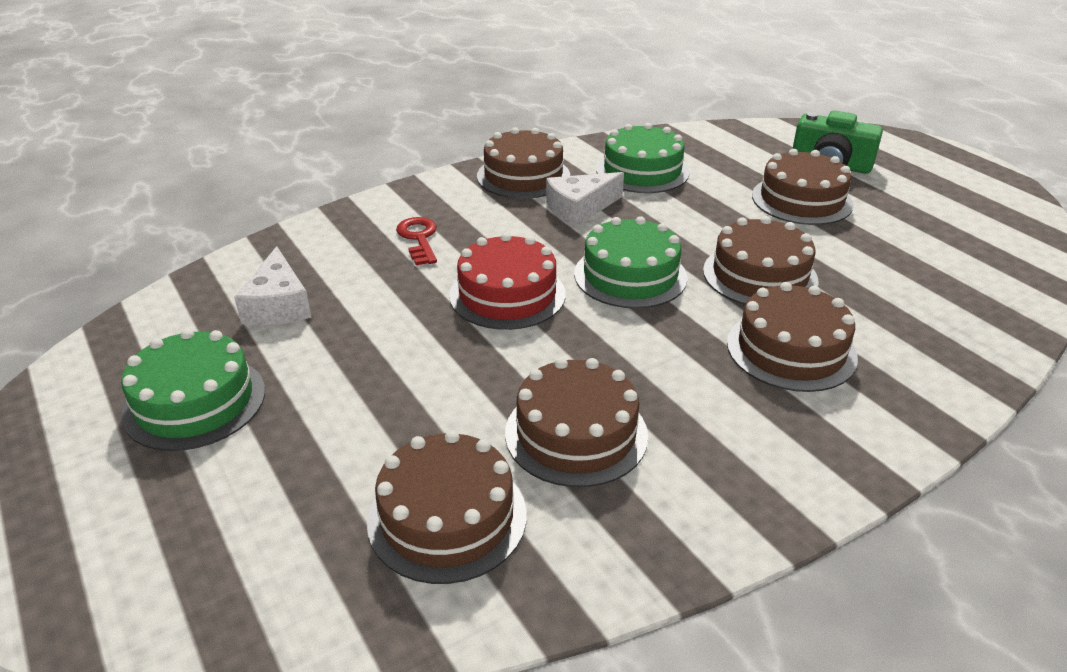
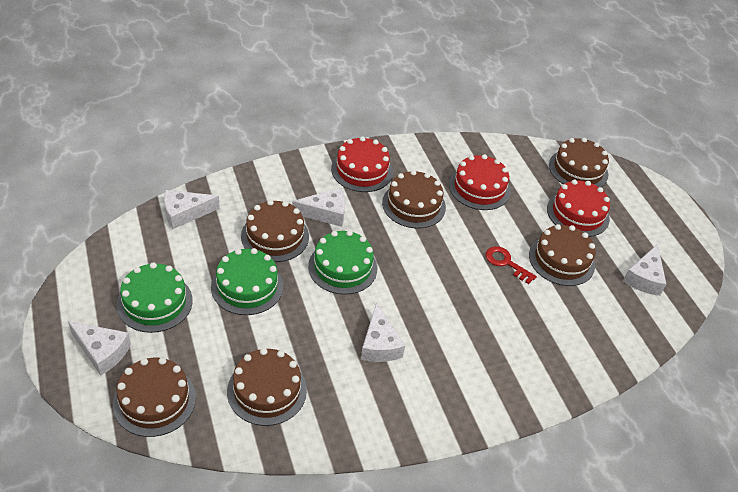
green camera: 1 -> 0
red cake: 1 -> 3
white cheese: 2 -> 5

